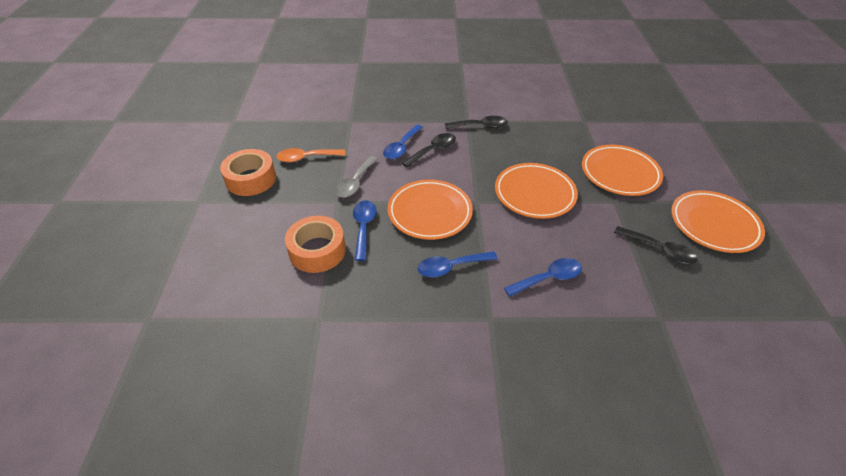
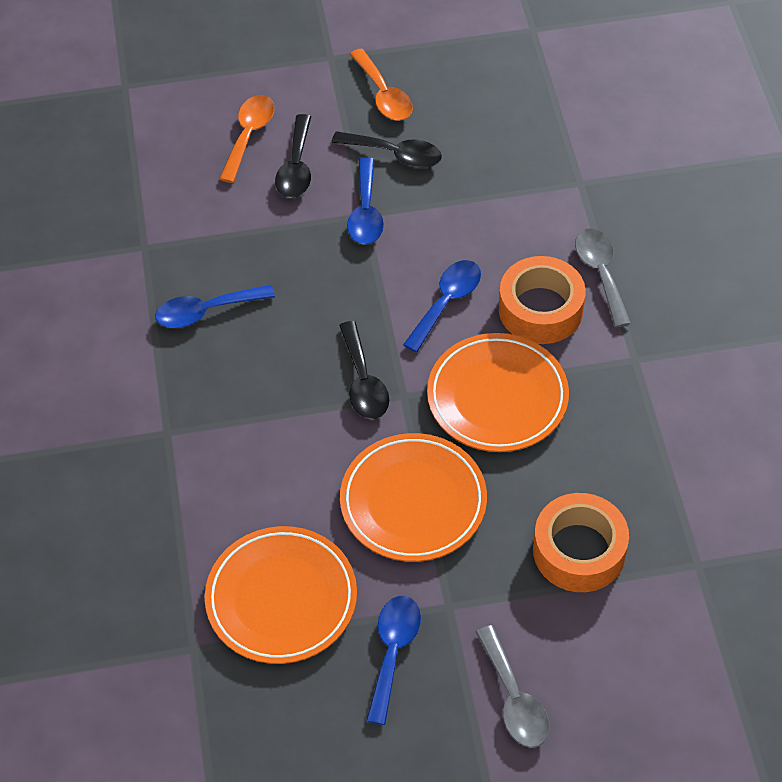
grey spoon: 1 -> 2
orange plate: 4 -> 3
orange spoon: 1 -> 2

